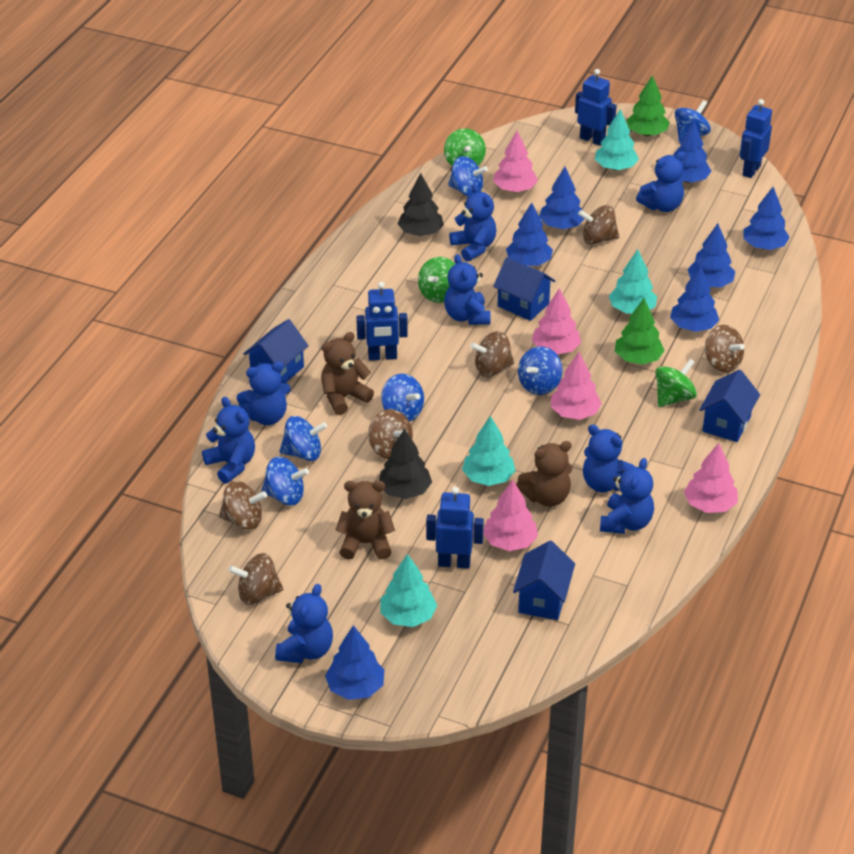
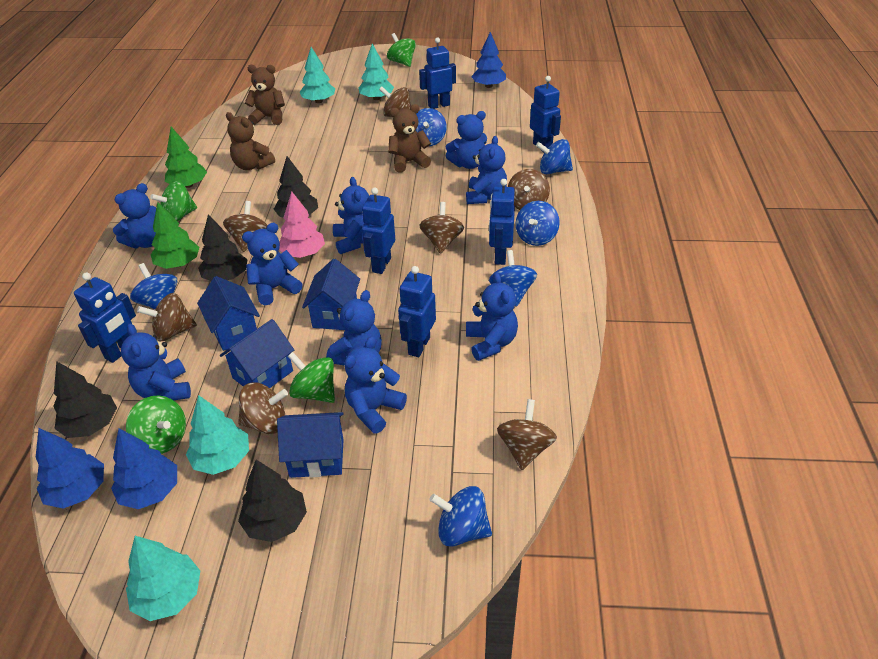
black tree: 2 -> 4
blue robot: 4 -> 6
blue teddy bear: 8 -> 9
blue tree: 7 -> 3
brown spinning top: 6 -> 7
green spinning top: 3 -> 4
pink tree: 5 -> 1

